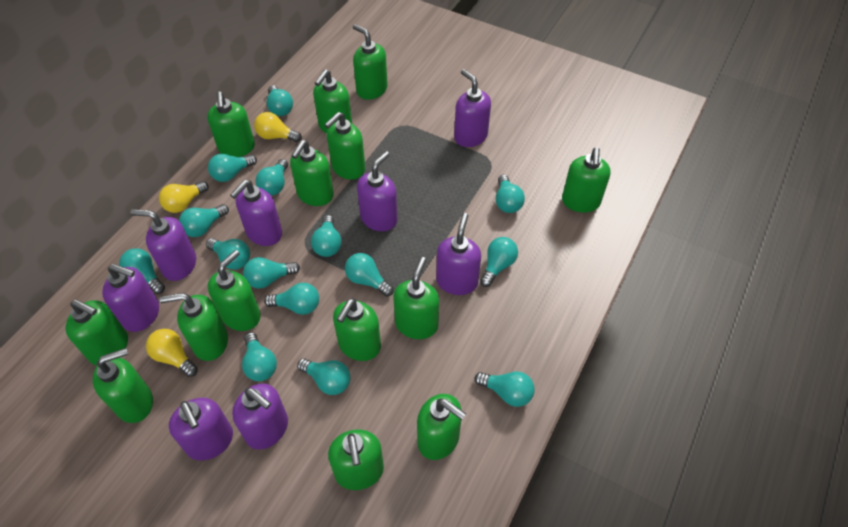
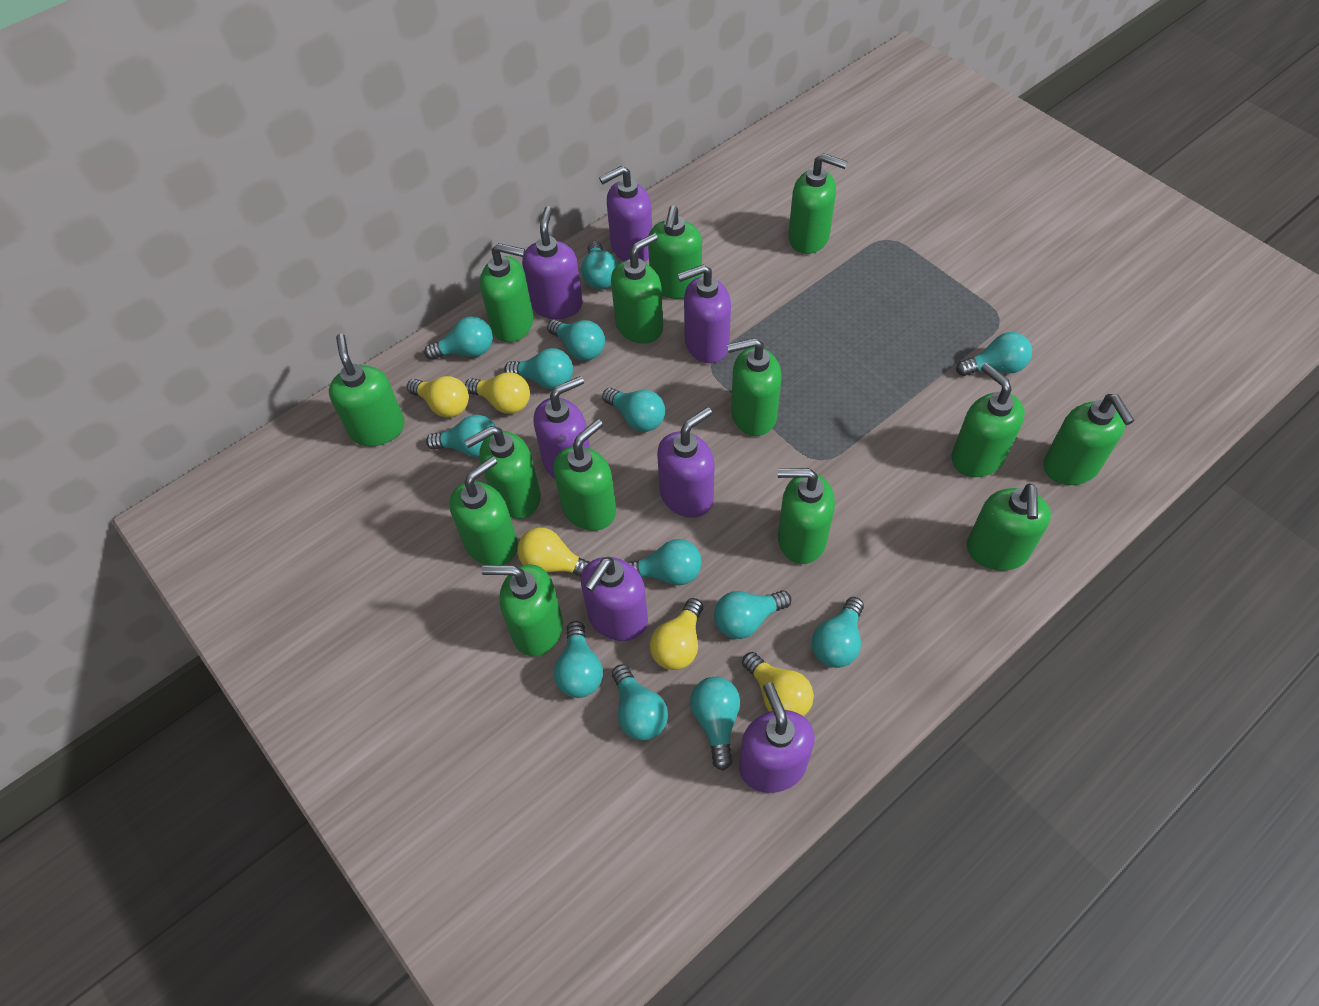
purple soap dispenser: 8 -> 7
turquoise light bulb: 15 -> 13
yellow light bulb: 3 -> 5

